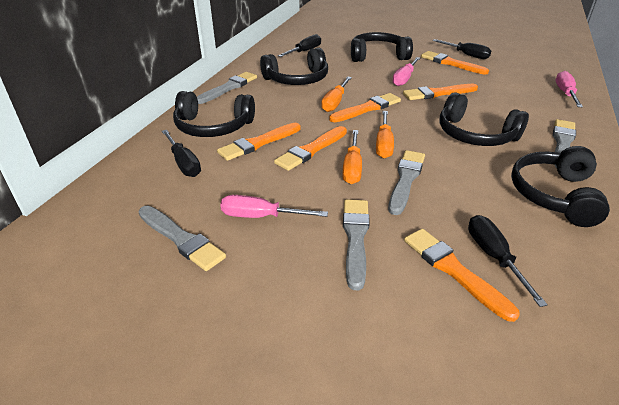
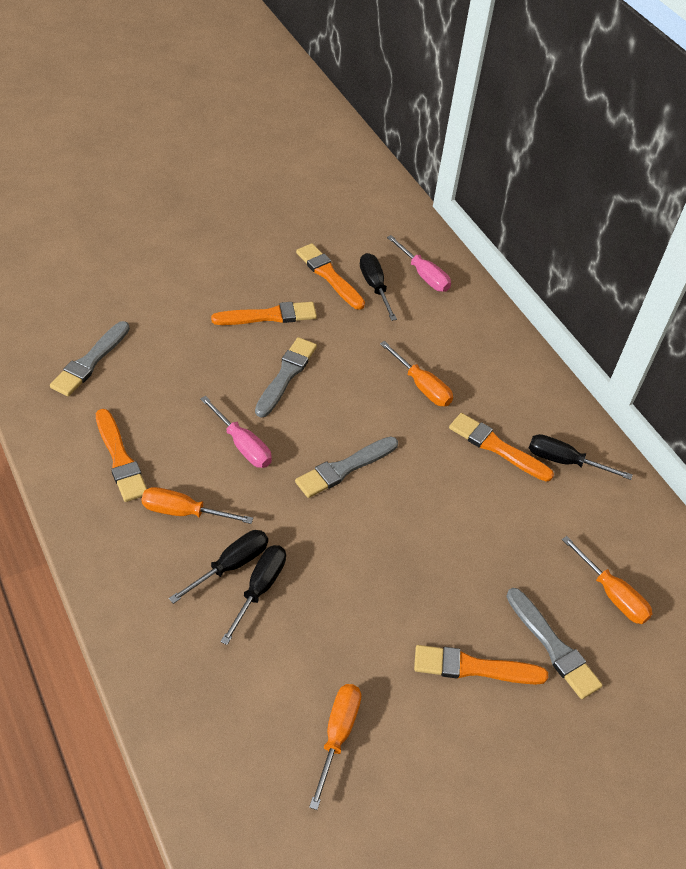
black headphones: 5 -> 0
grey brush: 5 -> 4
orange brush: 6 -> 5
orange screwdriver: 3 -> 4
pink screwdriver: 3 -> 2

